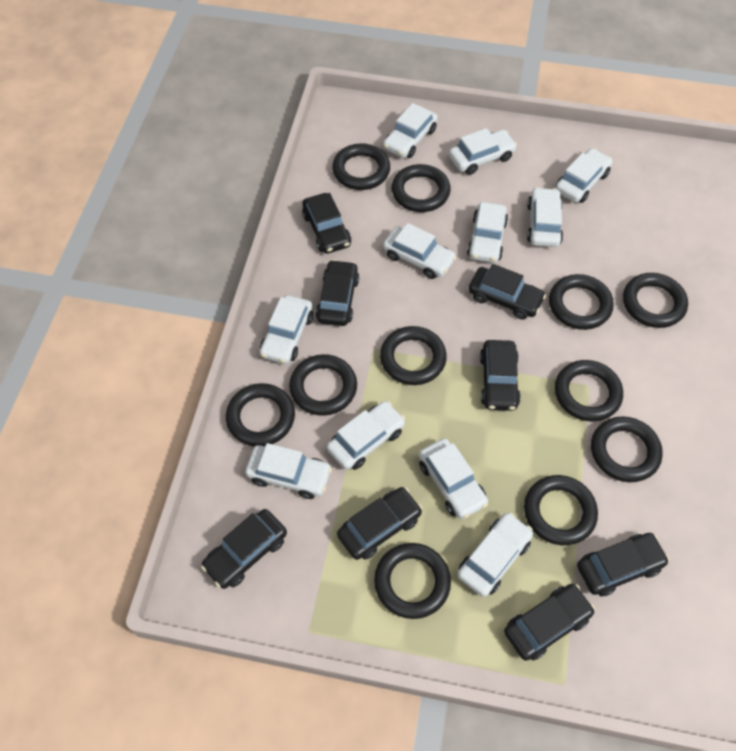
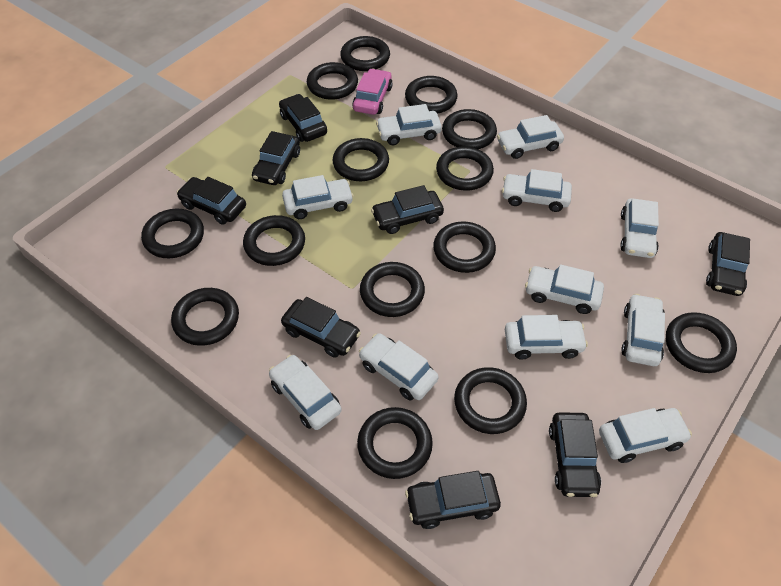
black ring: 11 -> 14
pink car: 0 -> 1

